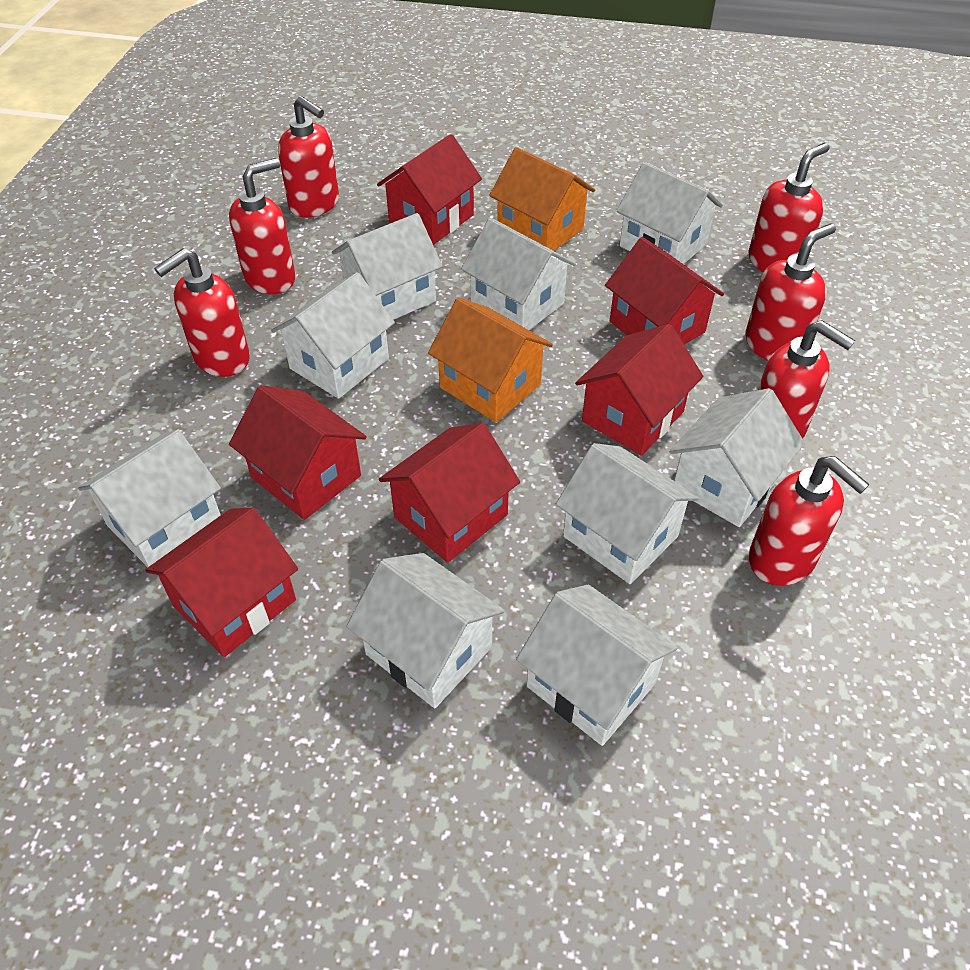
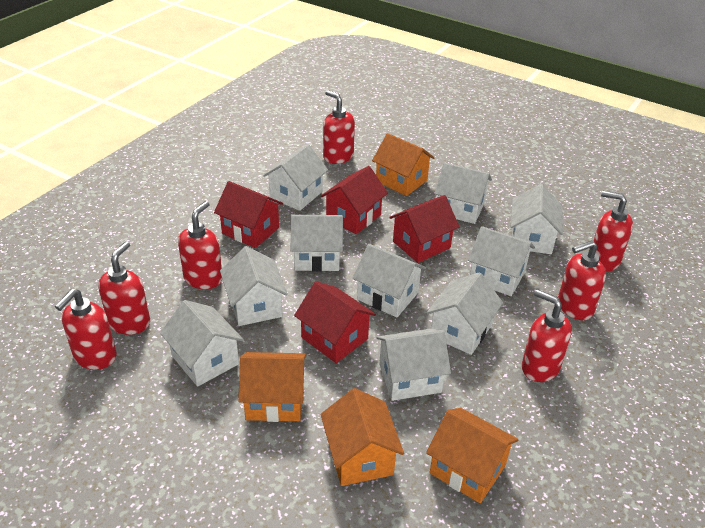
orange house: 2 -> 4
red house: 6 -> 4
white house: 9 -> 10

